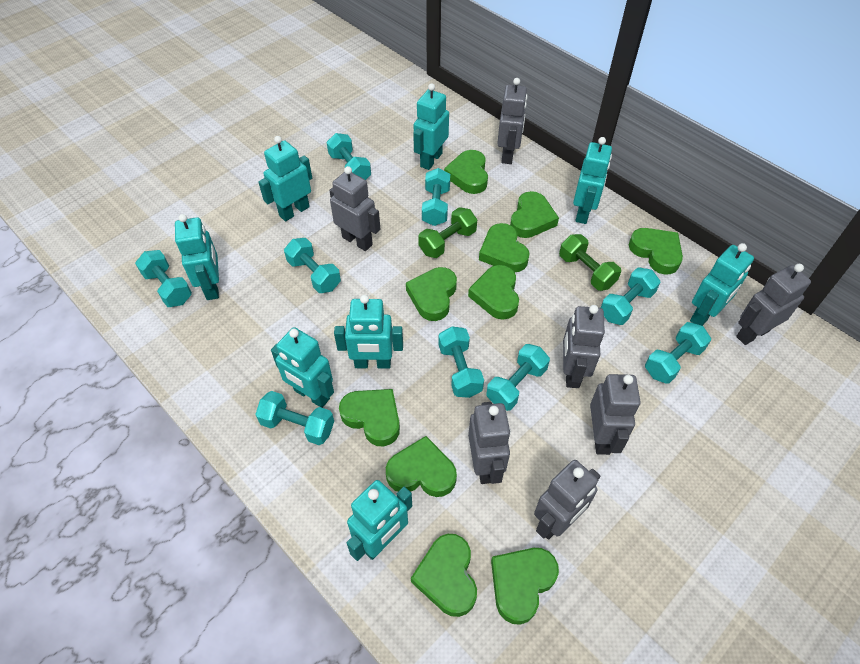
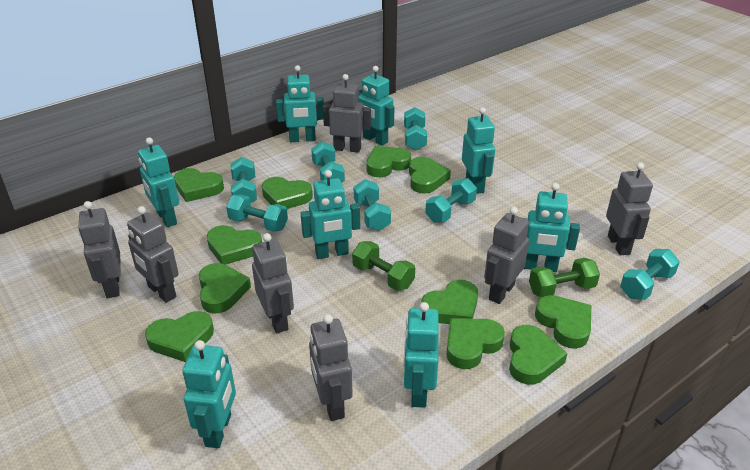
green heart: 10 -> 11
turquoise dumbbell: 9 -> 7

